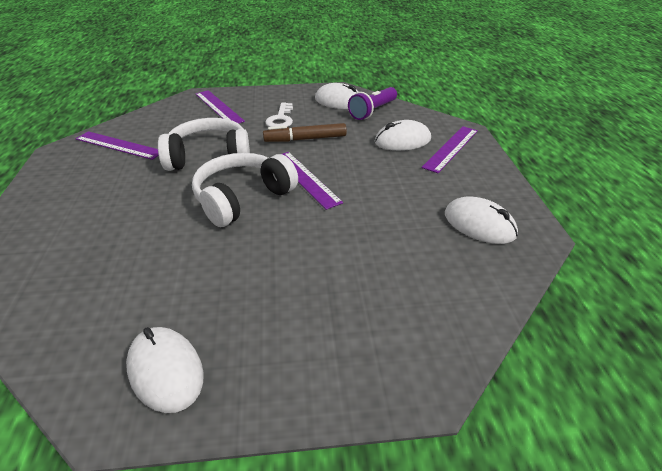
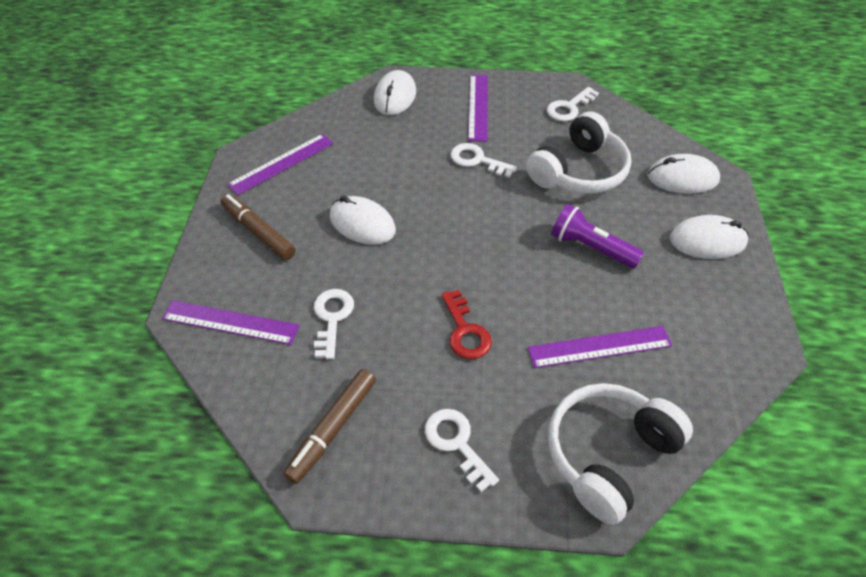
brown marker: 1 -> 2
red key: 0 -> 1
white key: 1 -> 4

